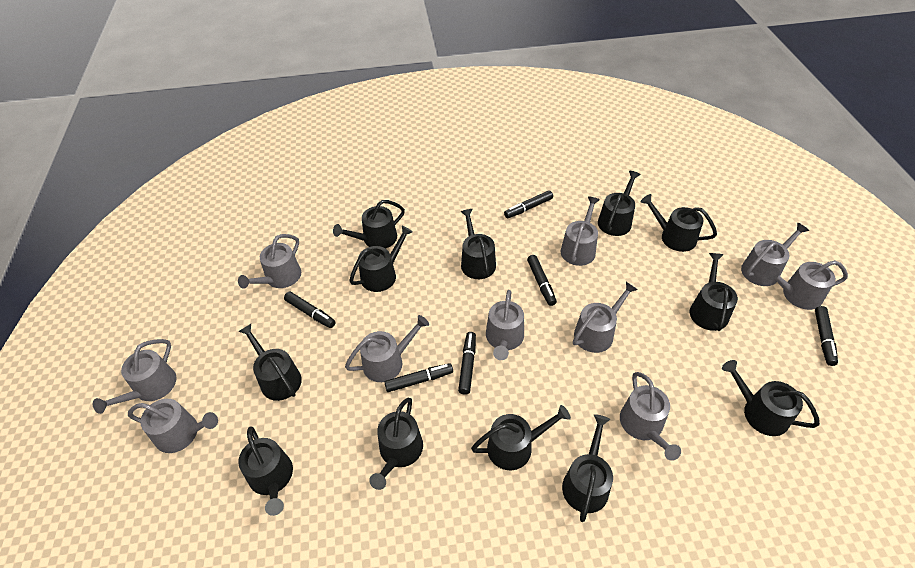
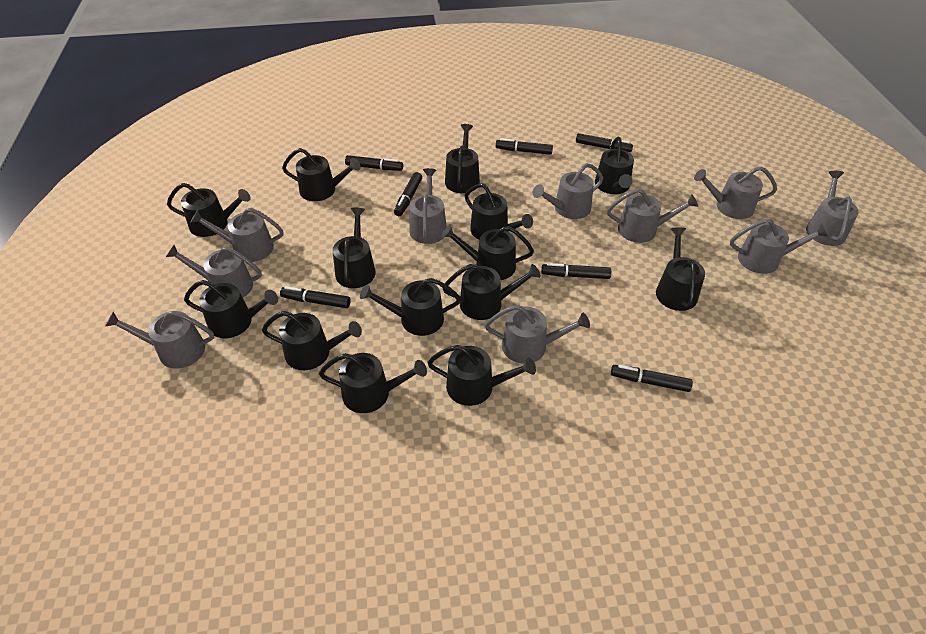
black marker: 6 -> 7
black watering can: 12 -> 14

